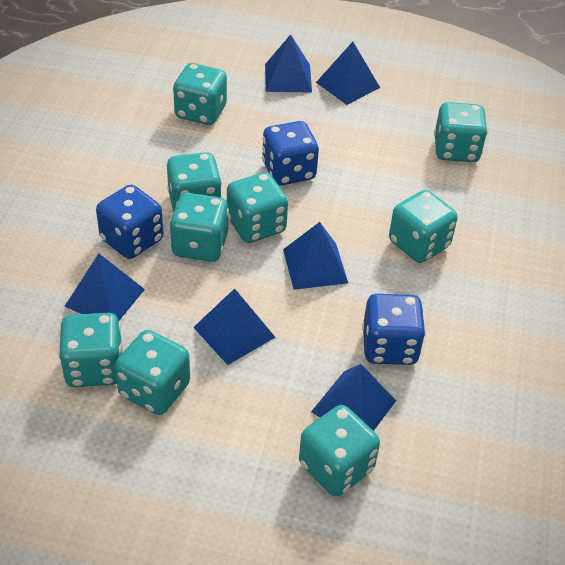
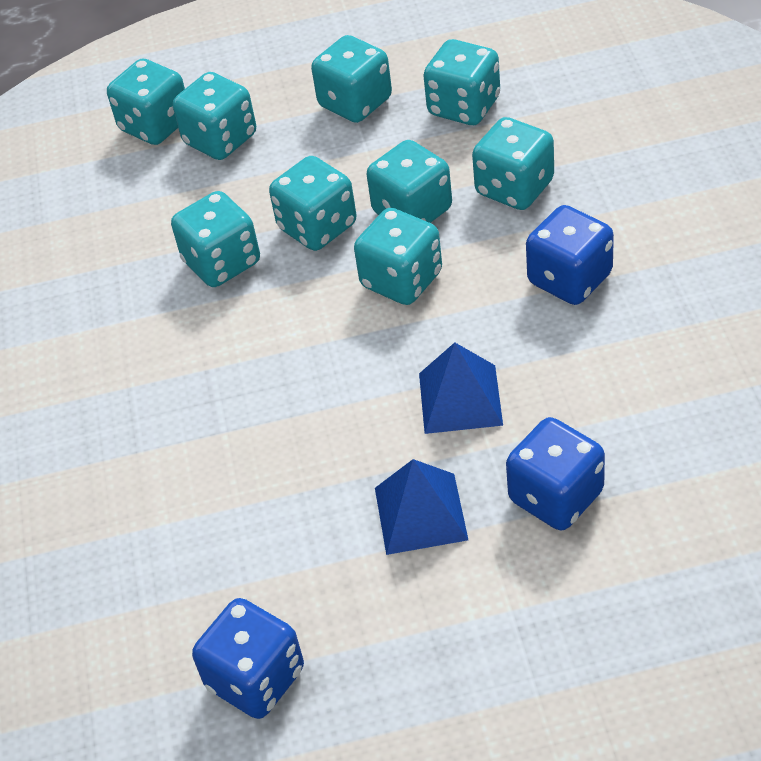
blue pyramid: 6 -> 2

